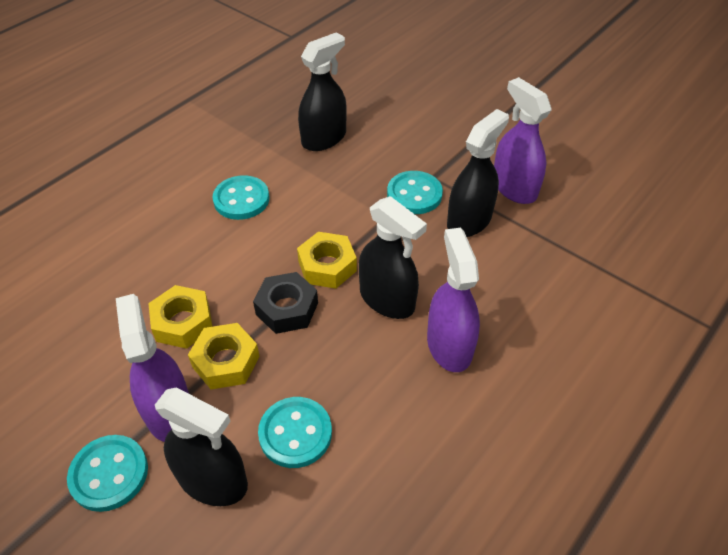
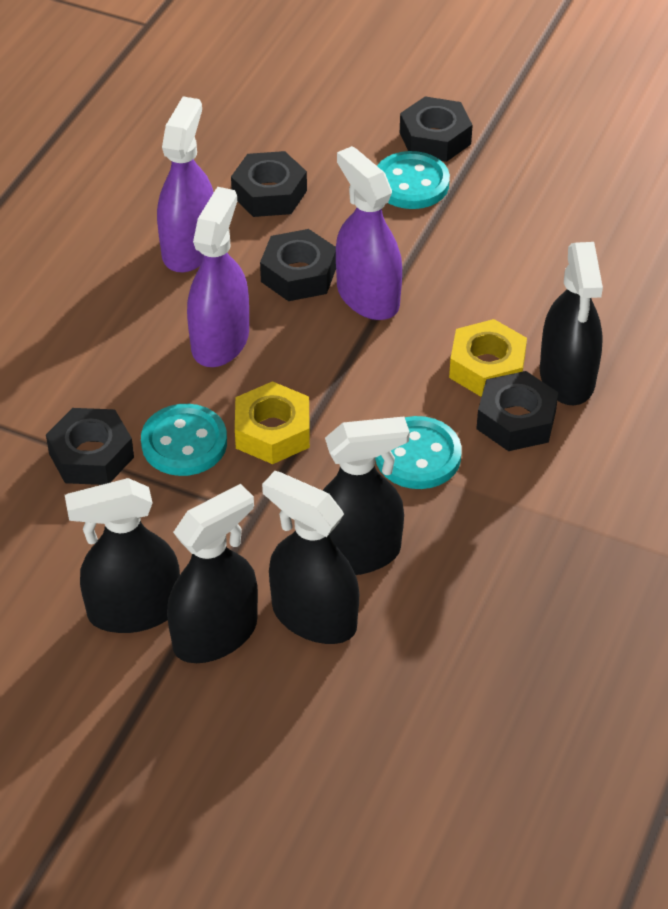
black nut: 1 -> 5
black spray bottle: 4 -> 5
turquoise button: 4 -> 3
yellow nut: 3 -> 2

